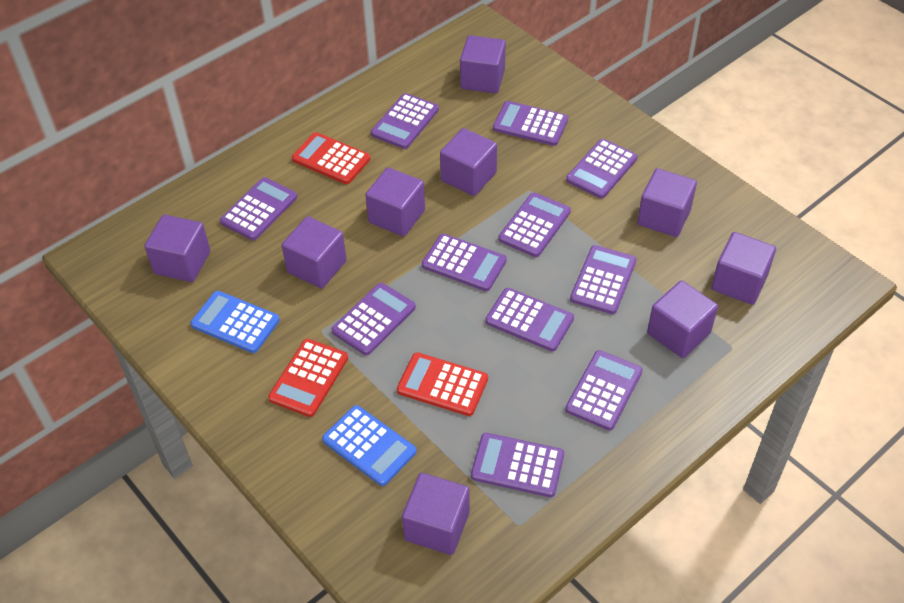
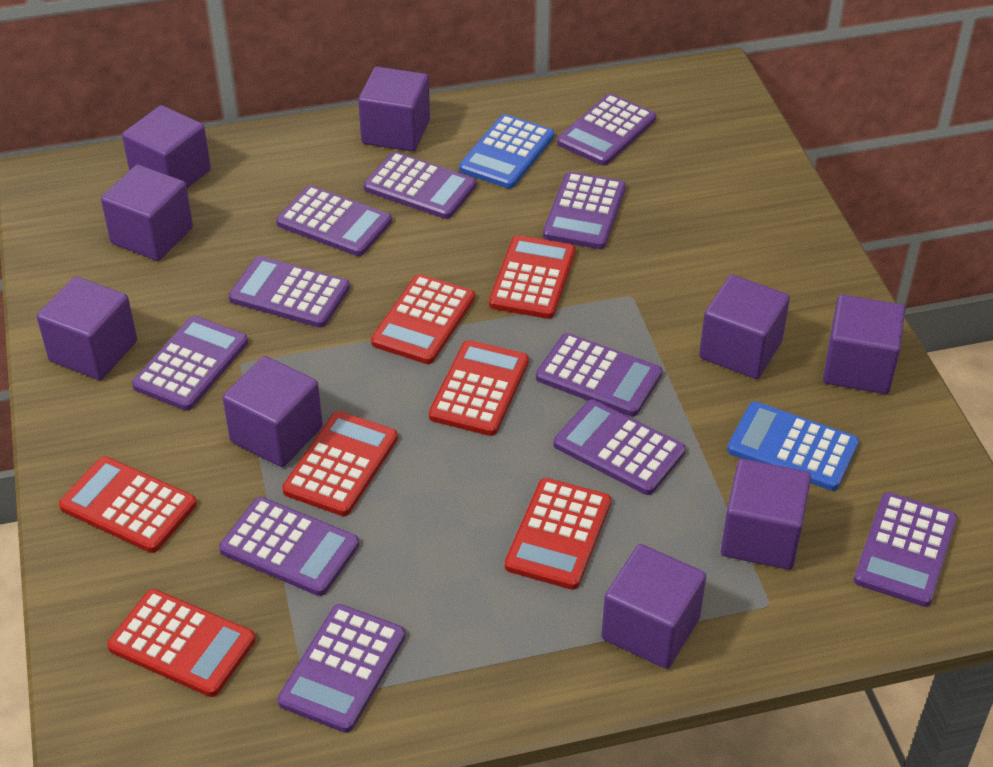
red calculator: 3 -> 7

